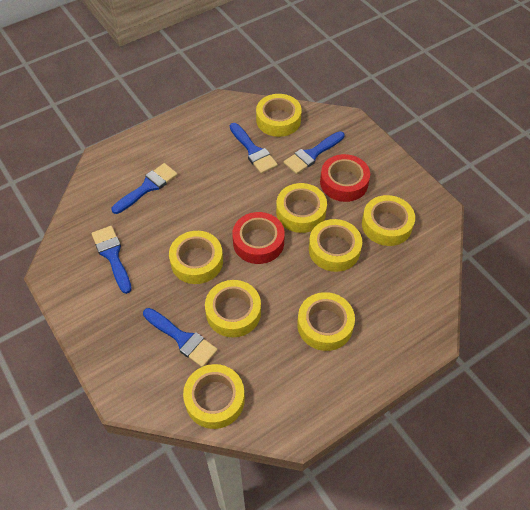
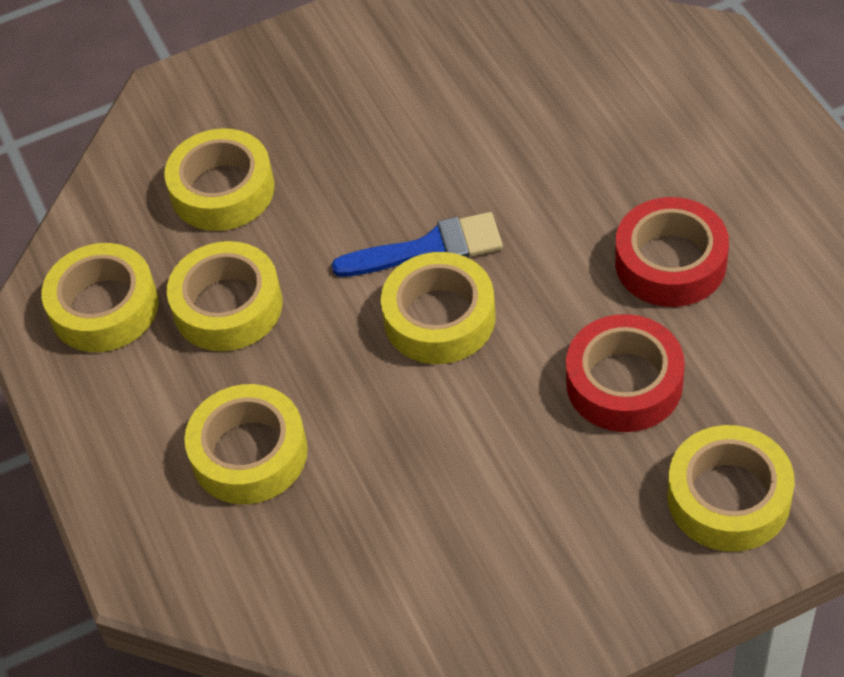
blue brush: 5 -> 1
yellow tape: 8 -> 6

